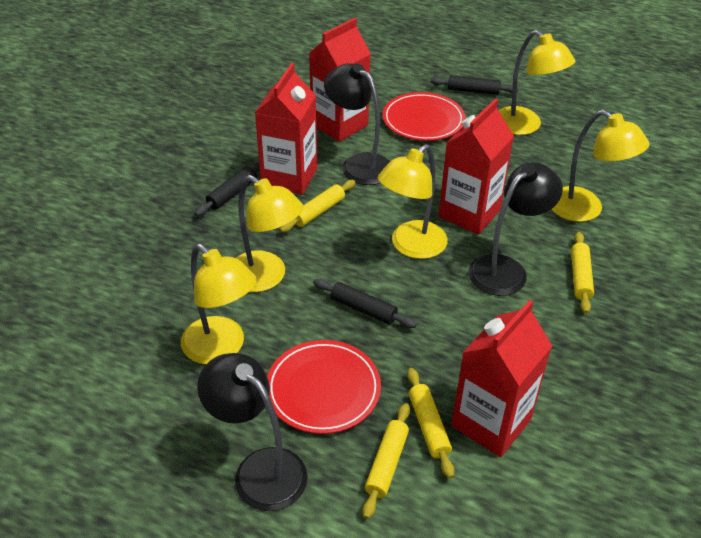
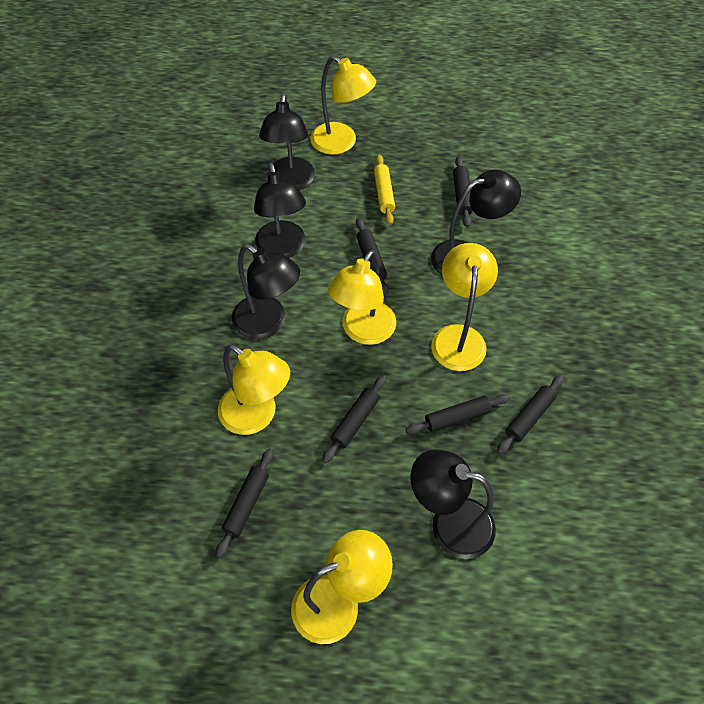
black lamp: 3 -> 5
black rolling pin: 3 -> 6
red carton: 4 -> 0
red plate: 2 -> 0
yellow rolling pin: 4 -> 1

